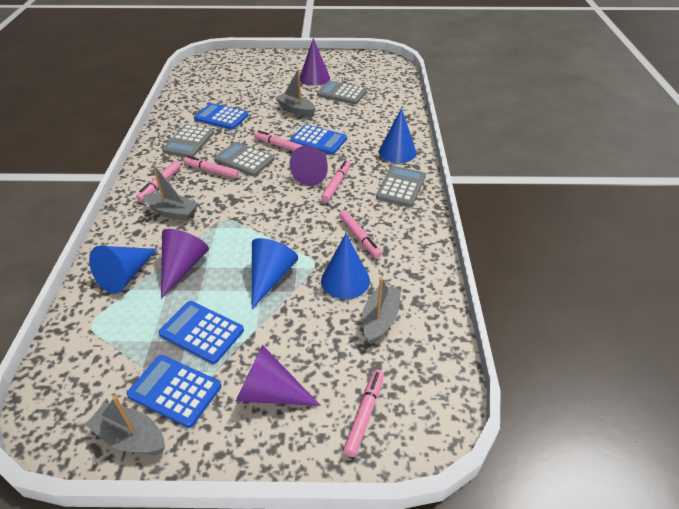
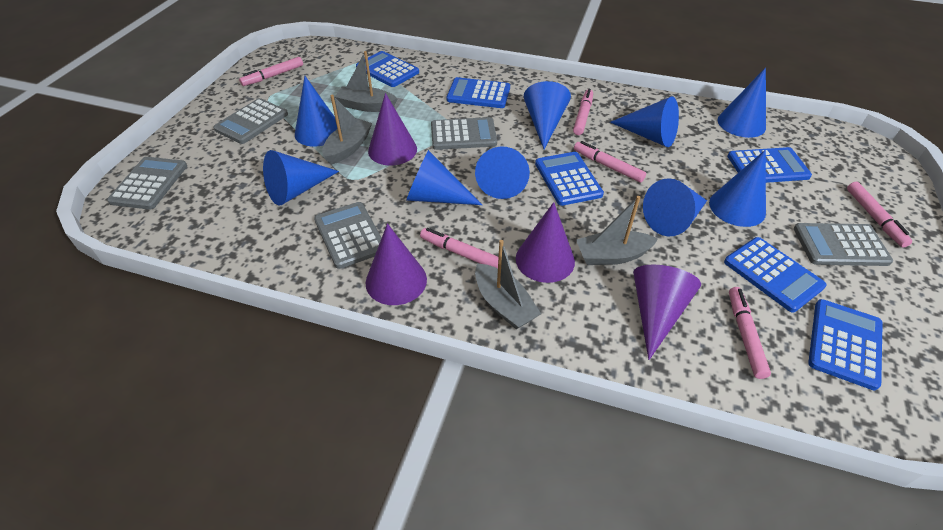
blue calculator: 4 -> 6
blue cone: 4 -> 9
grey calculator: 4 -> 5

